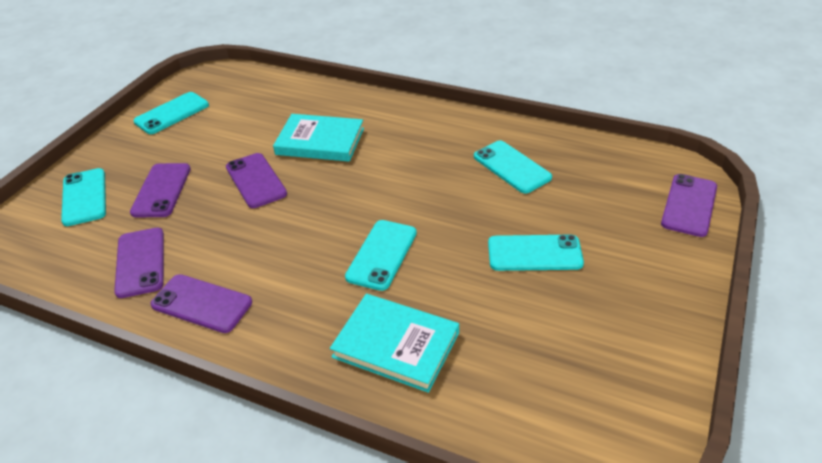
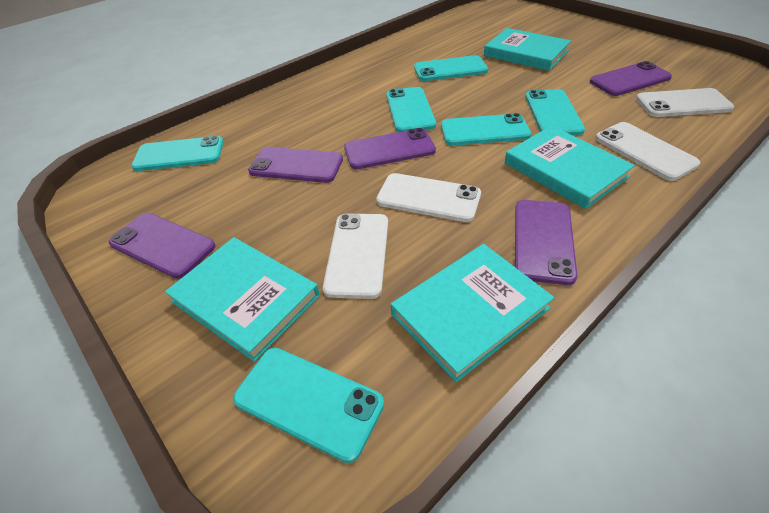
turquoise book: 2 -> 4
turquoise phone: 5 -> 6
white phone: 0 -> 4

